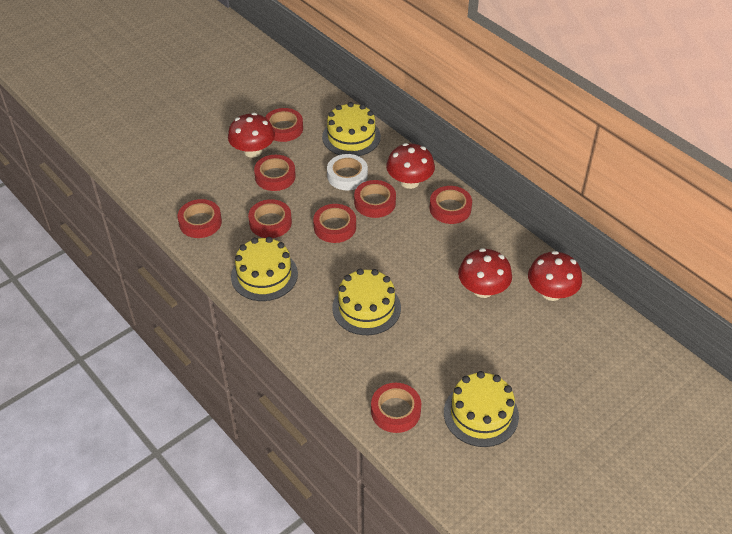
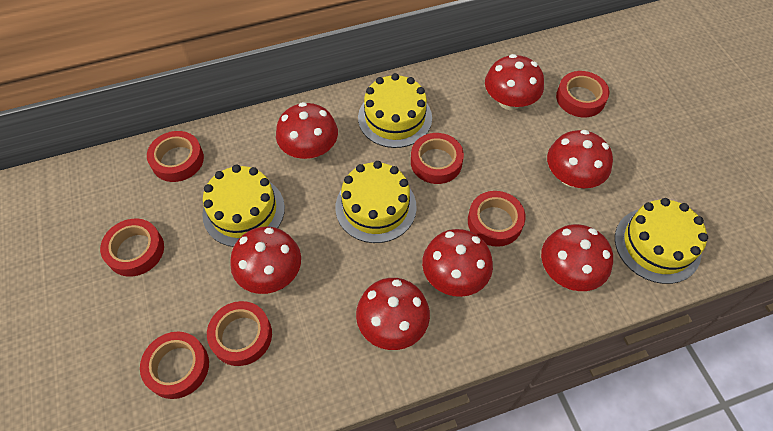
red mushroom: 4 -> 7
red tape: 8 -> 7
white tape: 1 -> 0

